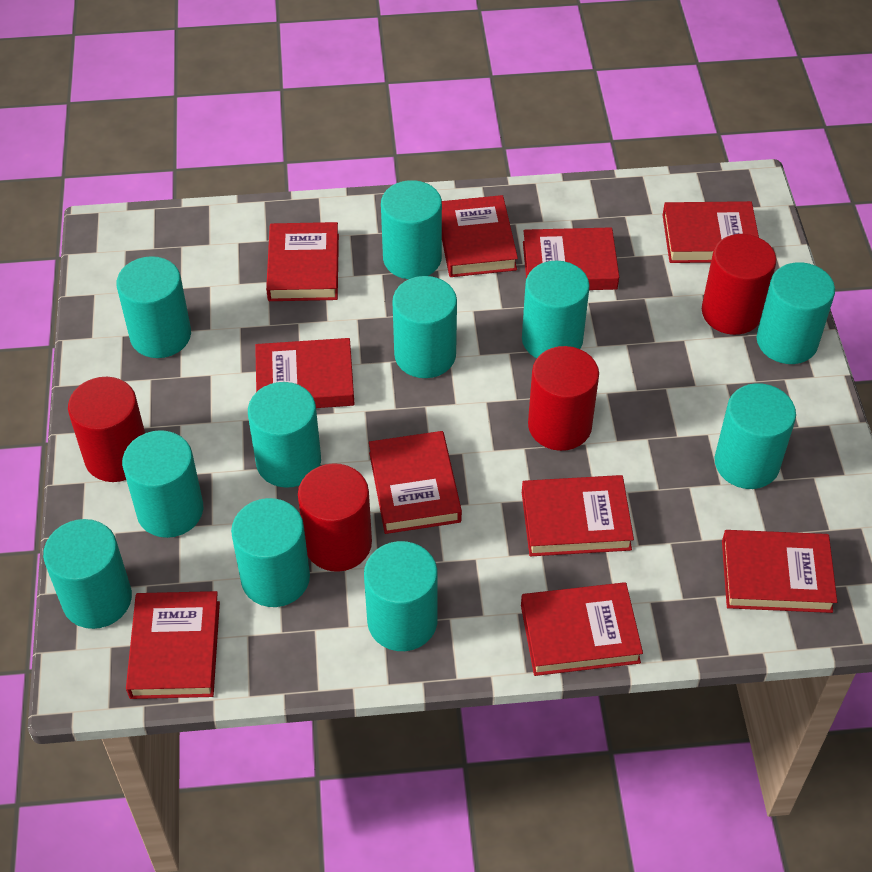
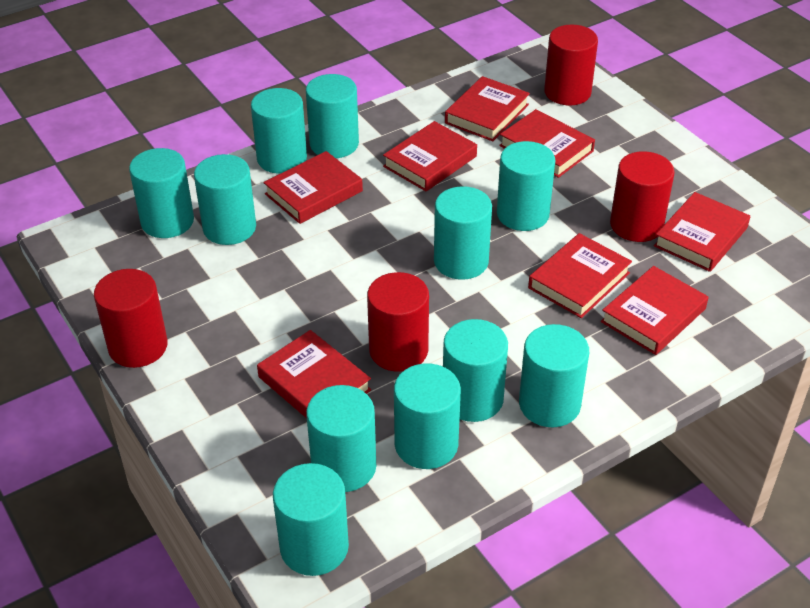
red book: 10 -> 8

